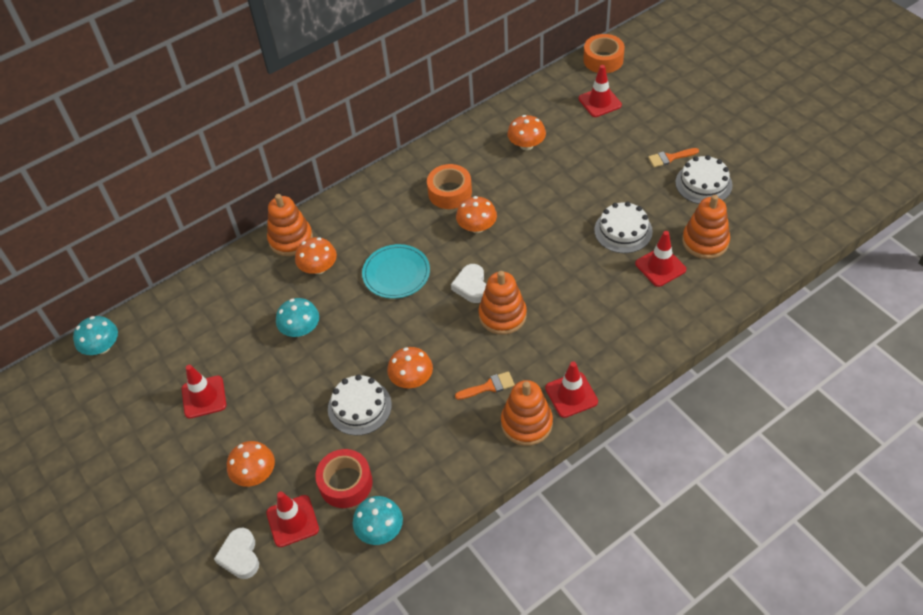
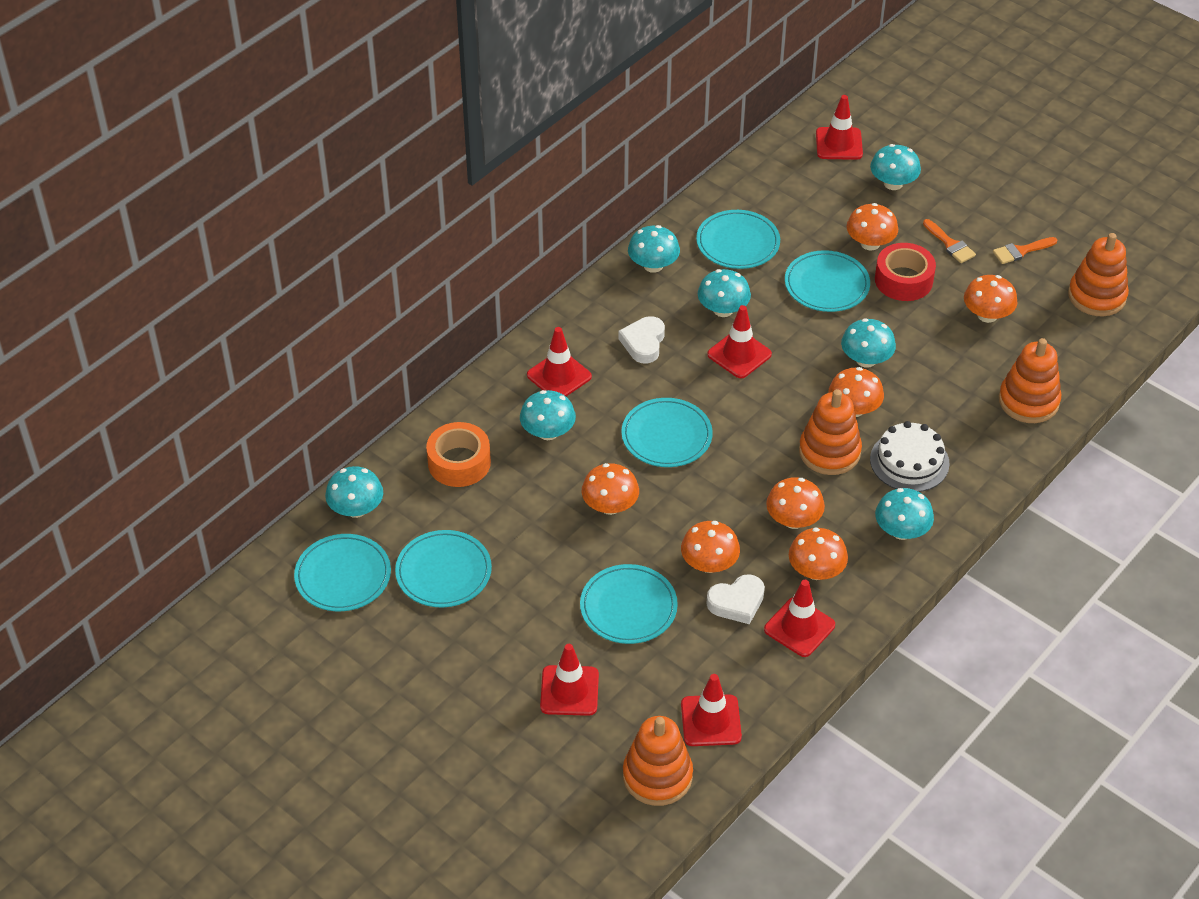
orange mushroom: 5 -> 7
orange tape: 2 -> 1
red traffic cone: 5 -> 6
turquoise mushroom: 3 -> 7
turquoise plate: 1 -> 6
white cake: 3 -> 1

